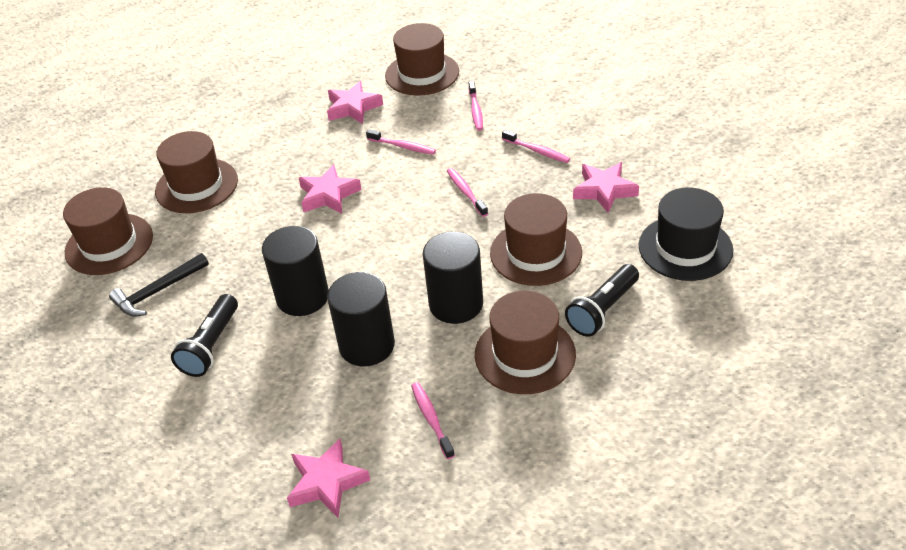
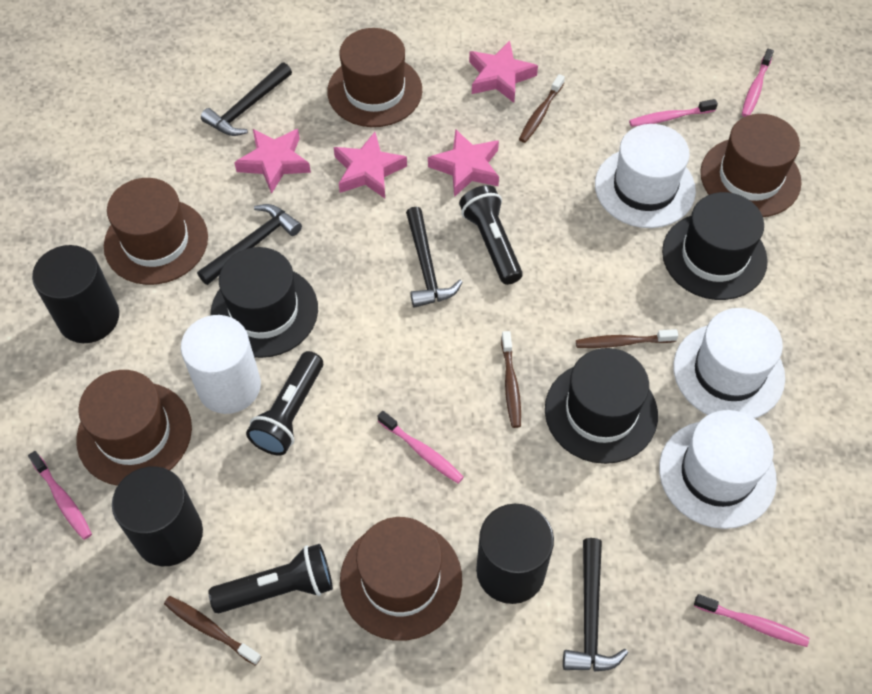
black flashlight: 2 -> 3
black hammer: 1 -> 4
black hat: 1 -> 3
brown toothbrush: 0 -> 4
white cylinder: 0 -> 1
white hat: 0 -> 3

